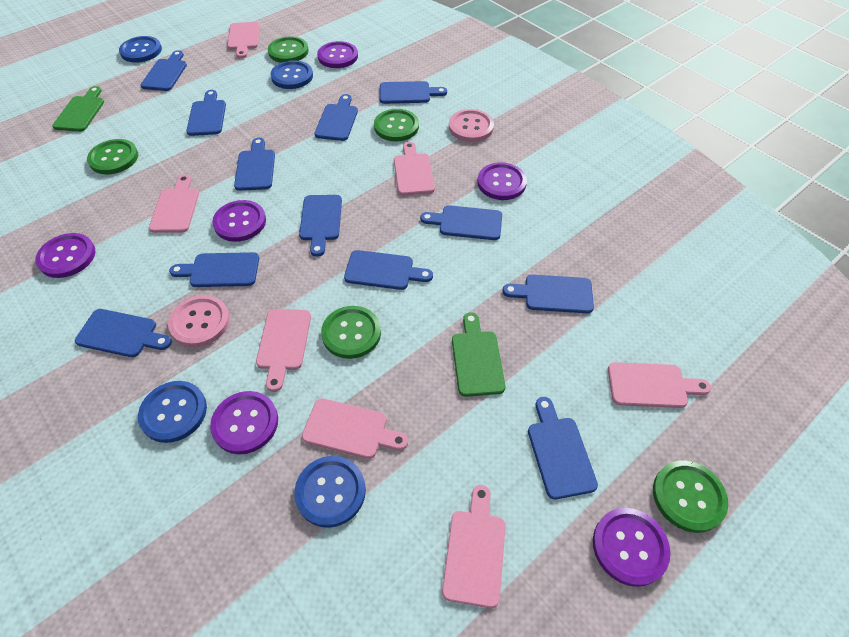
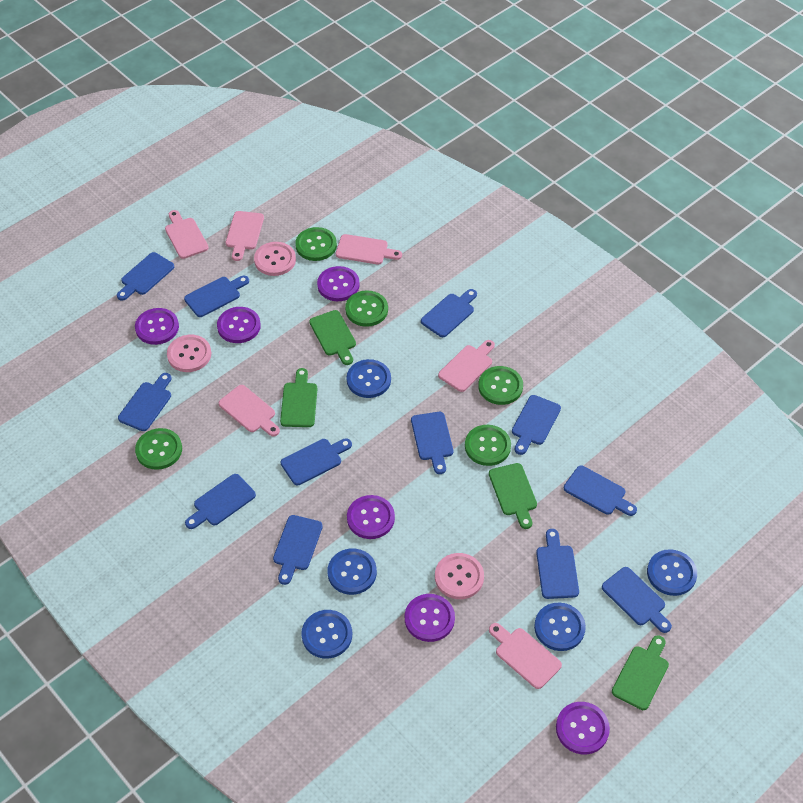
blue button: 4 -> 5
green cutting board: 2 -> 4
pink button: 2 -> 3
pink cutting board: 7 -> 6

